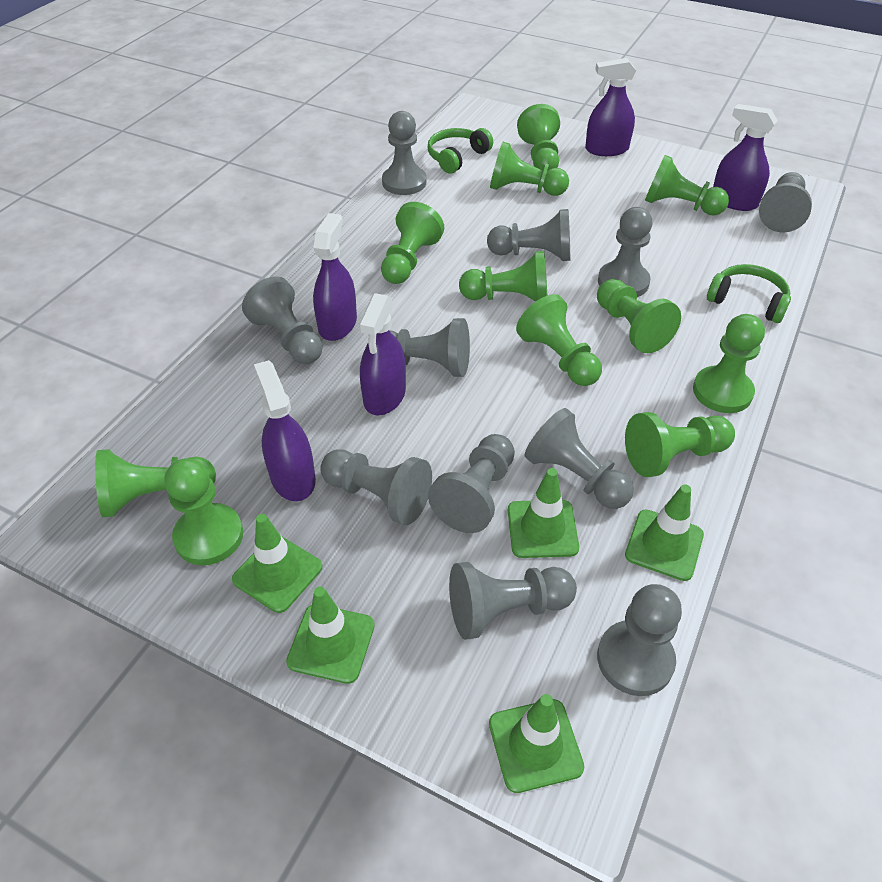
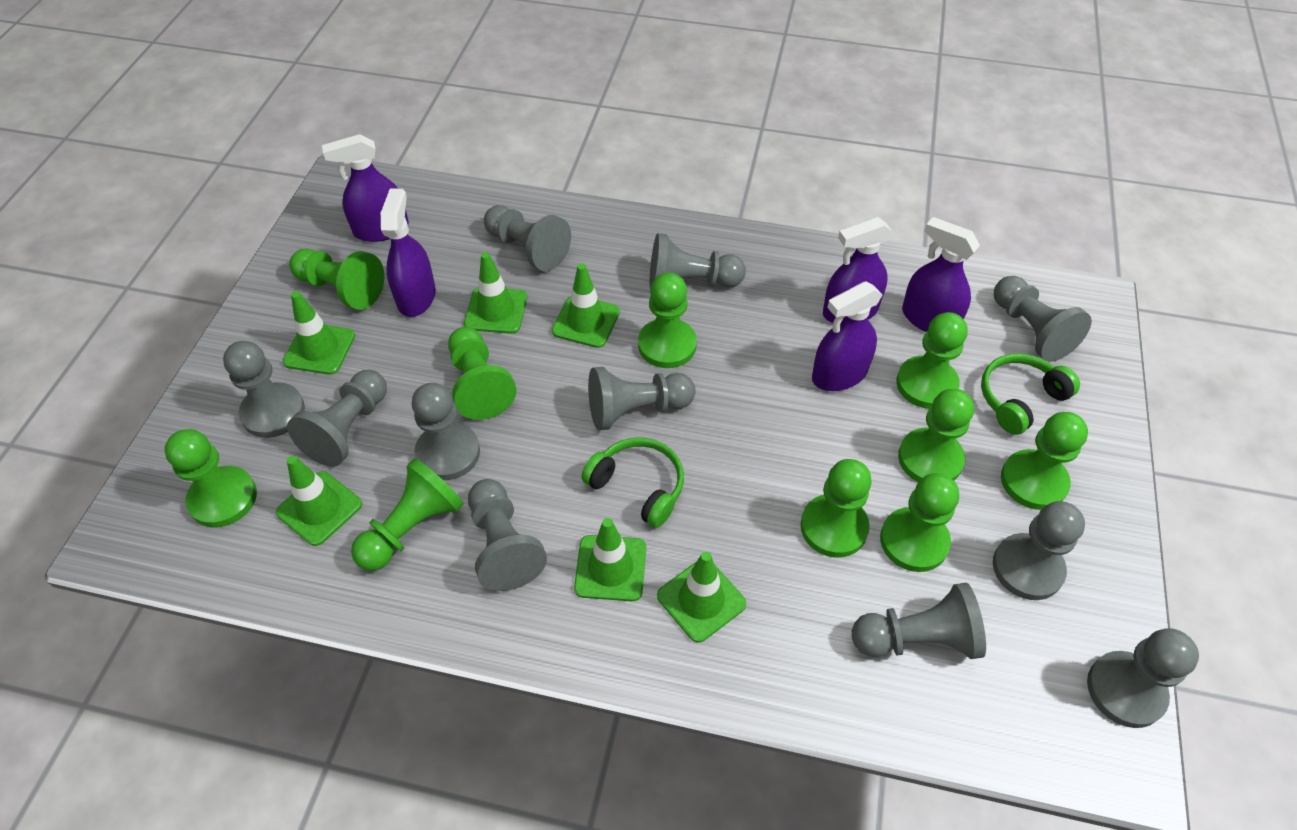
green pawn: 11 -> 10
green traffic cone: 5 -> 6

